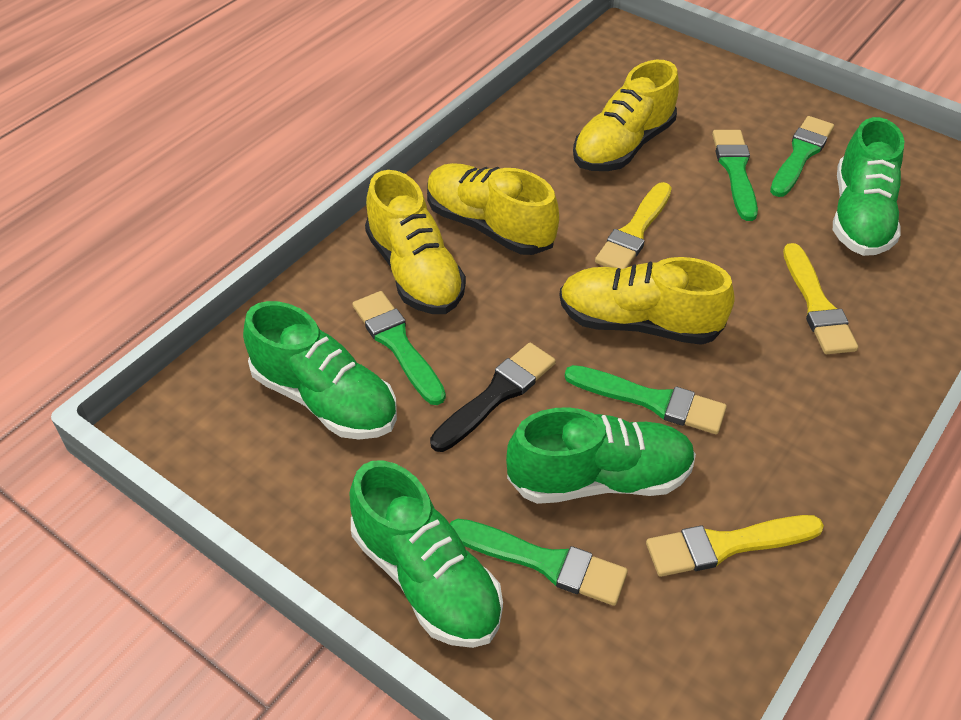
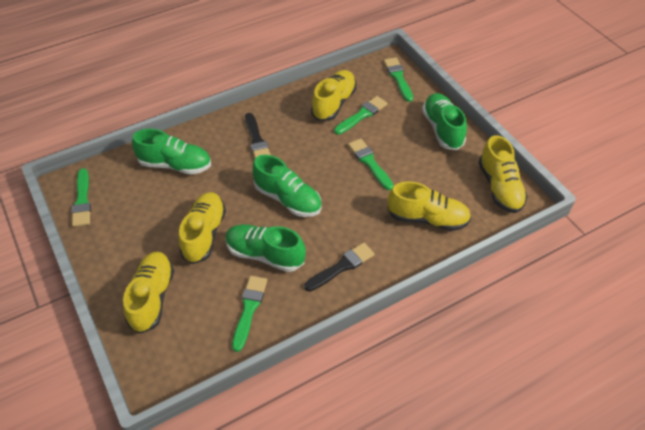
black brush: 1 -> 2
yellow brush: 3 -> 0
yellow shoe: 4 -> 5

